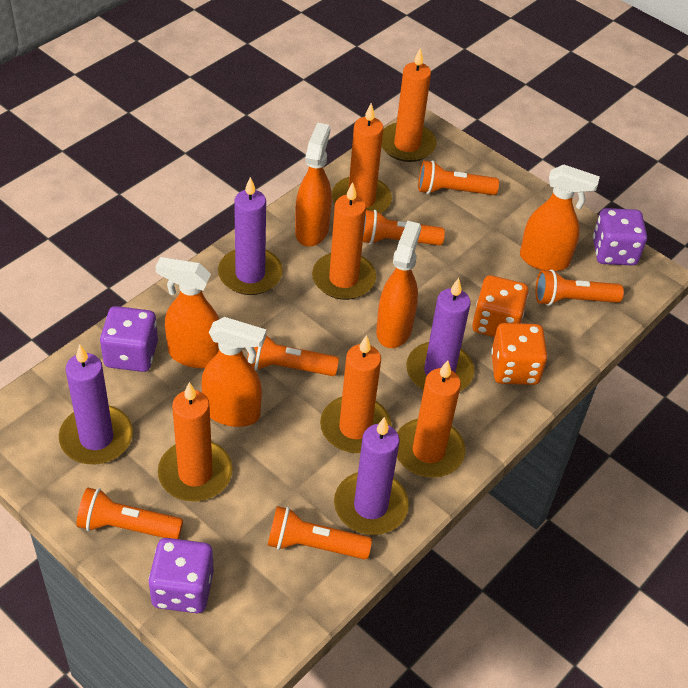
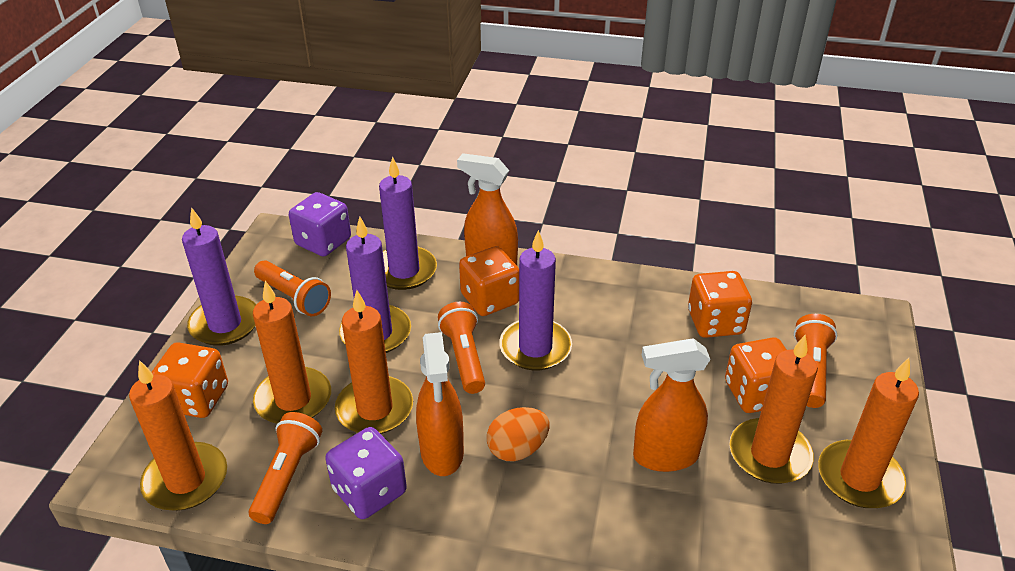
orange candle: 6 -> 5
orange dice: 2 -> 4
orange egg: 0 -> 1
orange flashlight: 6 -> 4
orange spray bottle: 5 -> 3
purple dice: 3 -> 2

